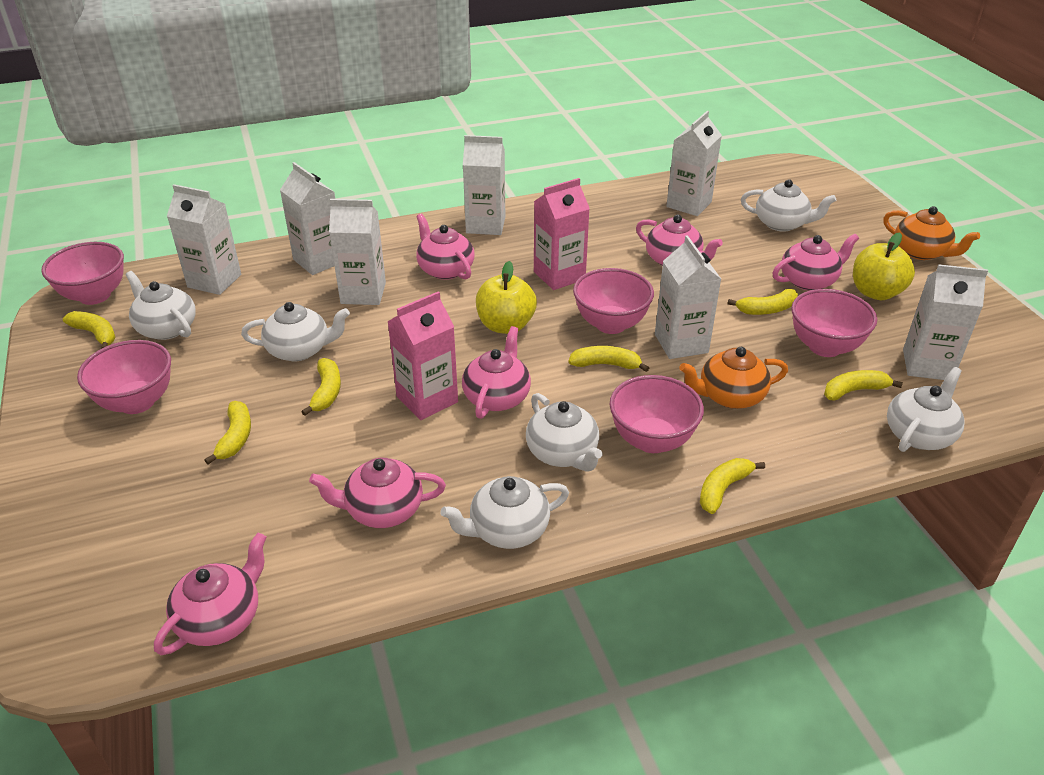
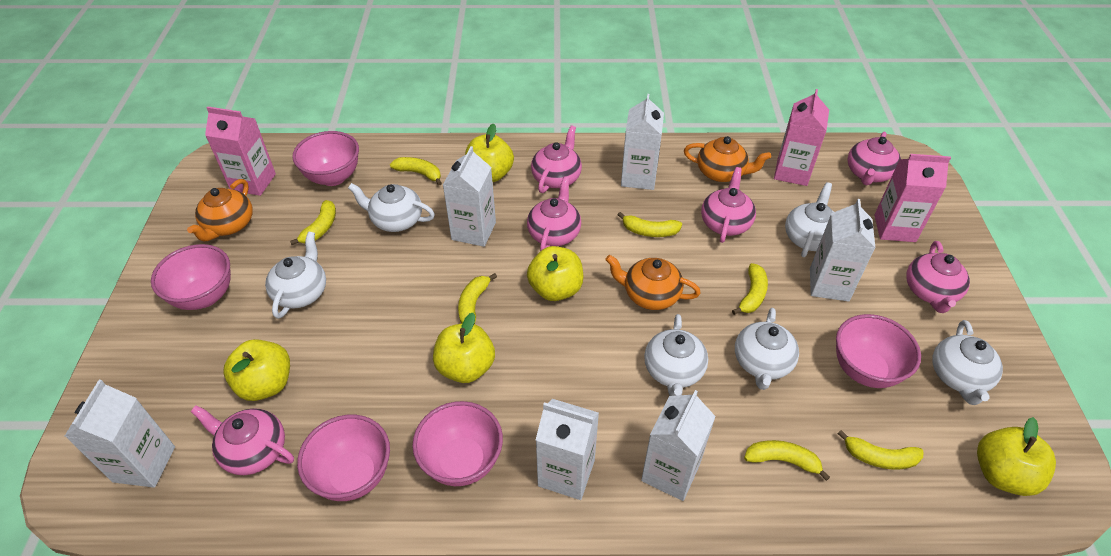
orange teapot: 2 -> 3
pink carton: 2 -> 3
white carton: 7 -> 6
yellow apple: 2 -> 5

